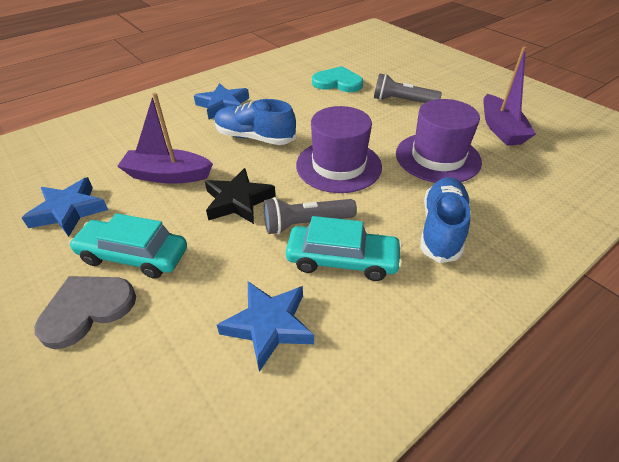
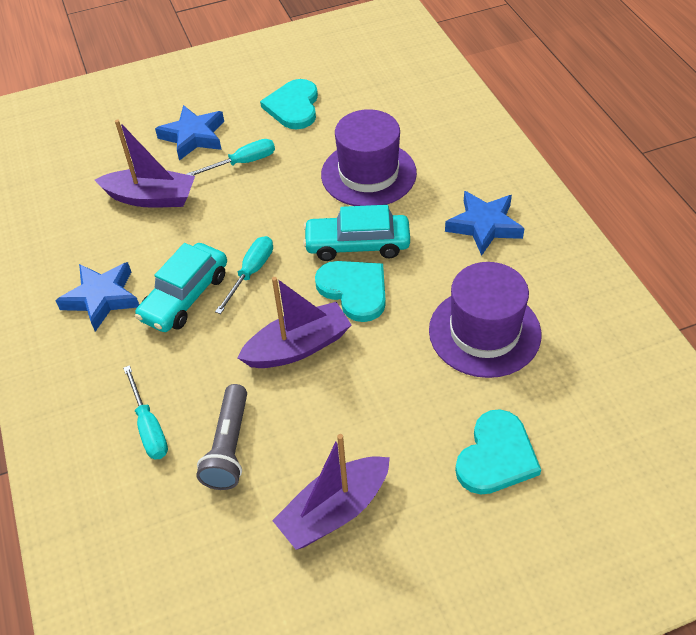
black star: 1 -> 0
blue shoe: 2 -> 0
grey flashlight: 2 -> 1
grey heart: 1 -> 0
purple boat: 2 -> 3
turquoise heart: 1 -> 3
turquoise screwdriver: 0 -> 3

